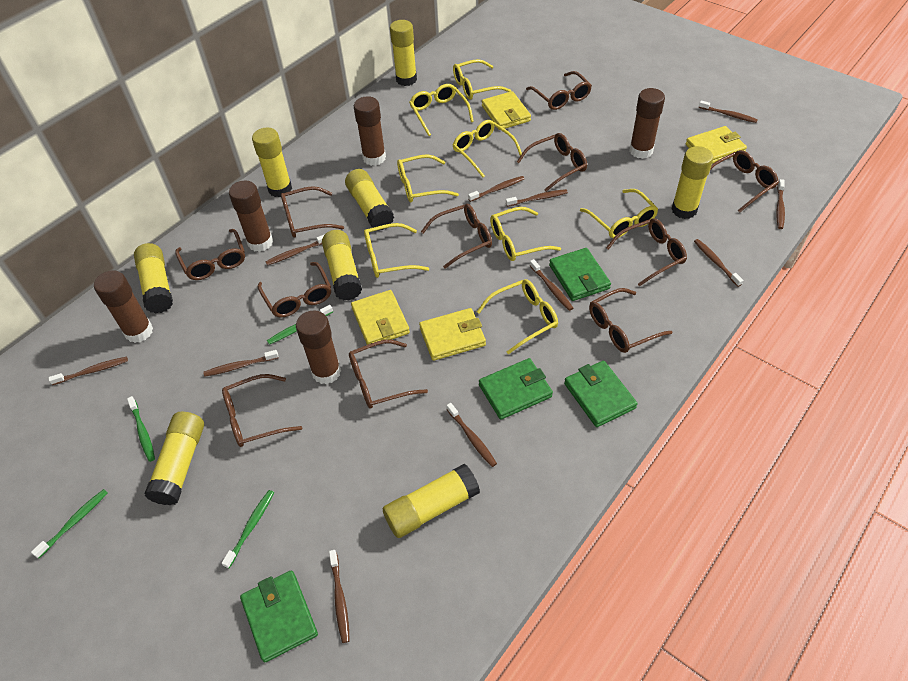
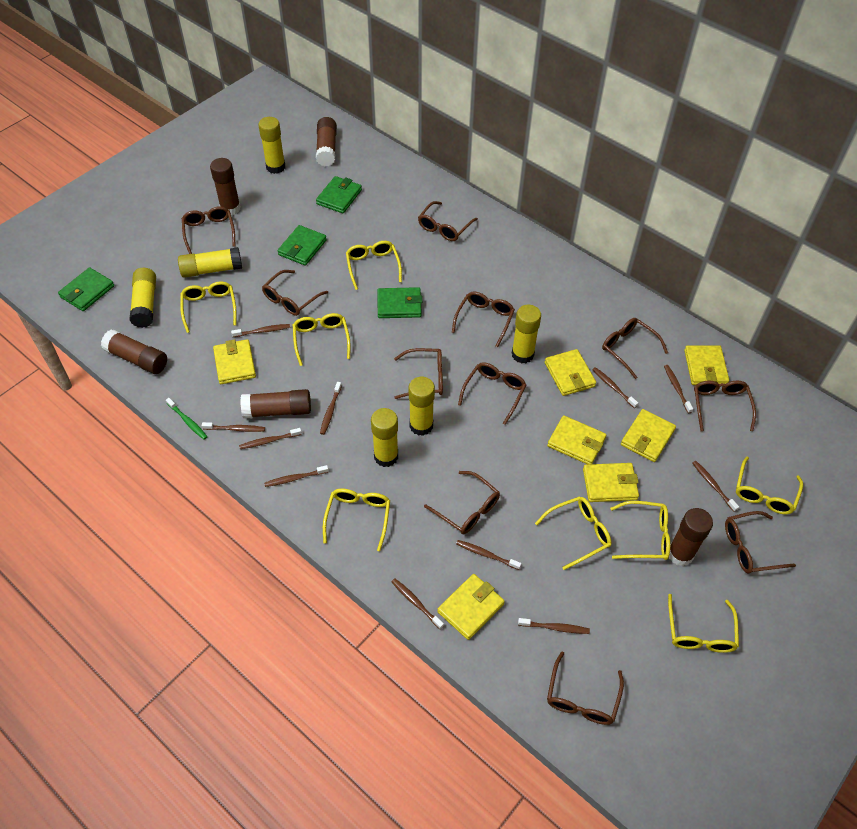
green toothbrush: 4 -> 1
yellow glue stick: 8 -> 6
yellow wallet: 4 -> 7

